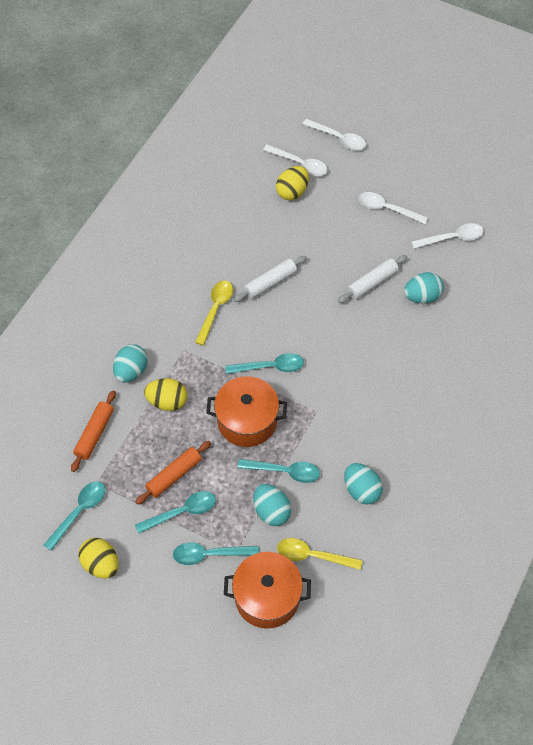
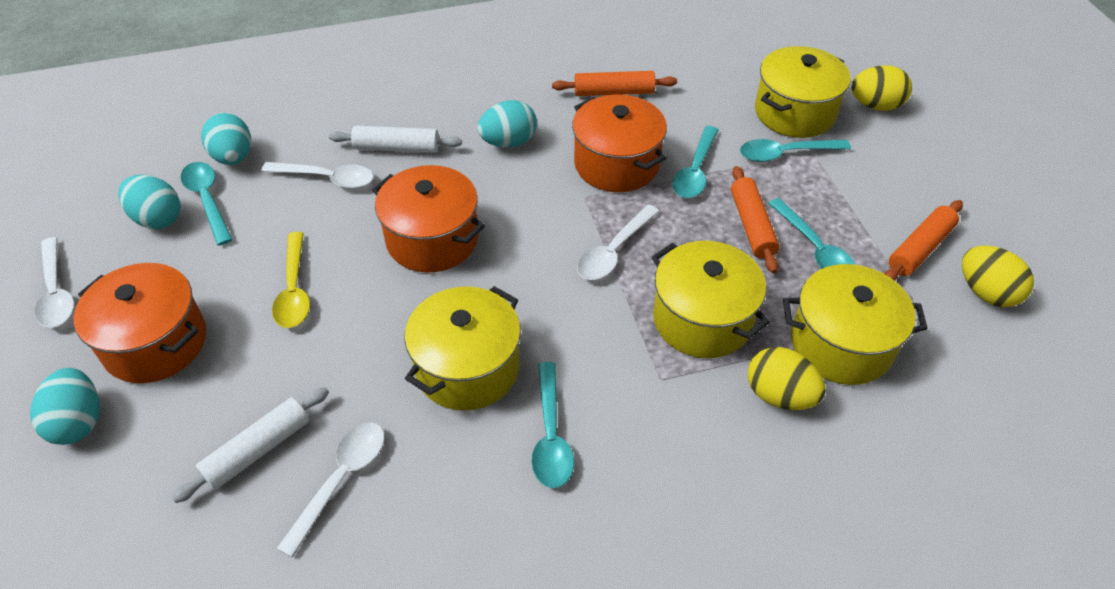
orange pot: 2 -> 3
orange rolling pin: 2 -> 3
yellow pot: 0 -> 4
yellow spoon: 2 -> 1

